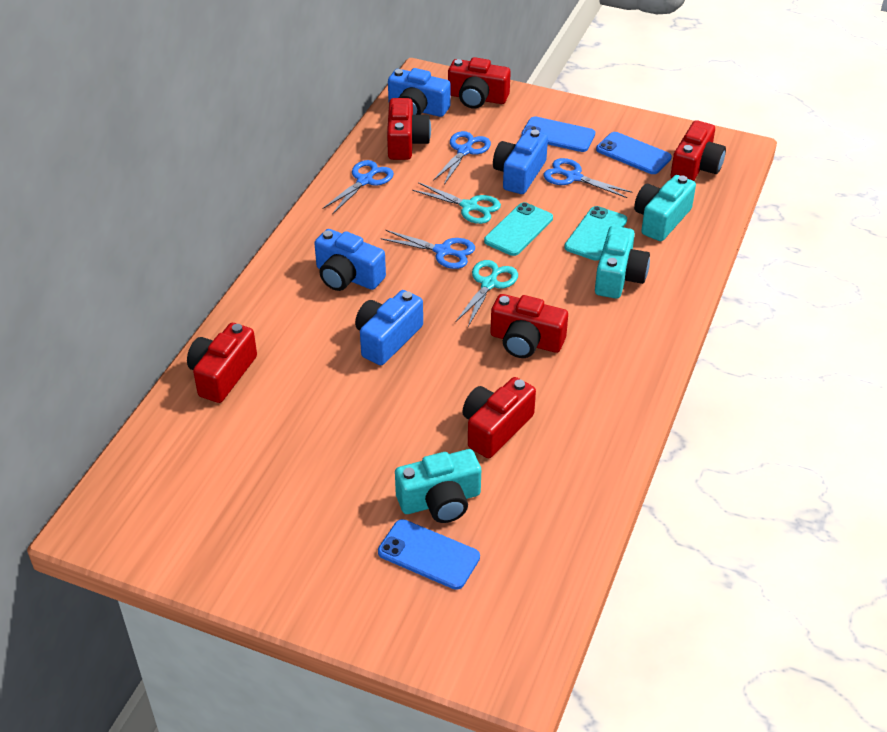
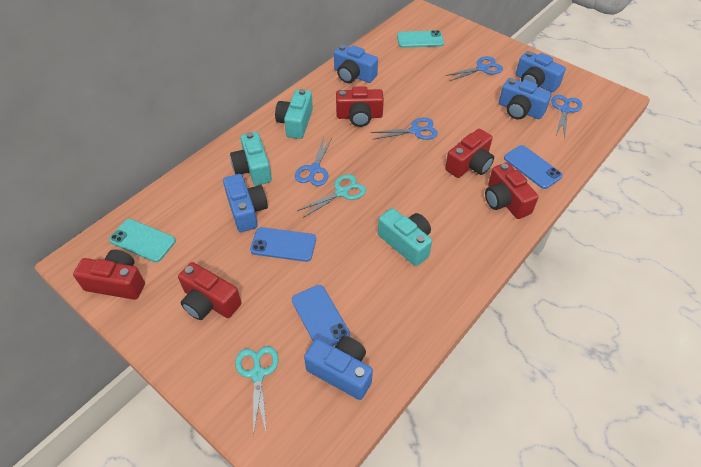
blue camera: 4 -> 5
red camera: 6 -> 5

